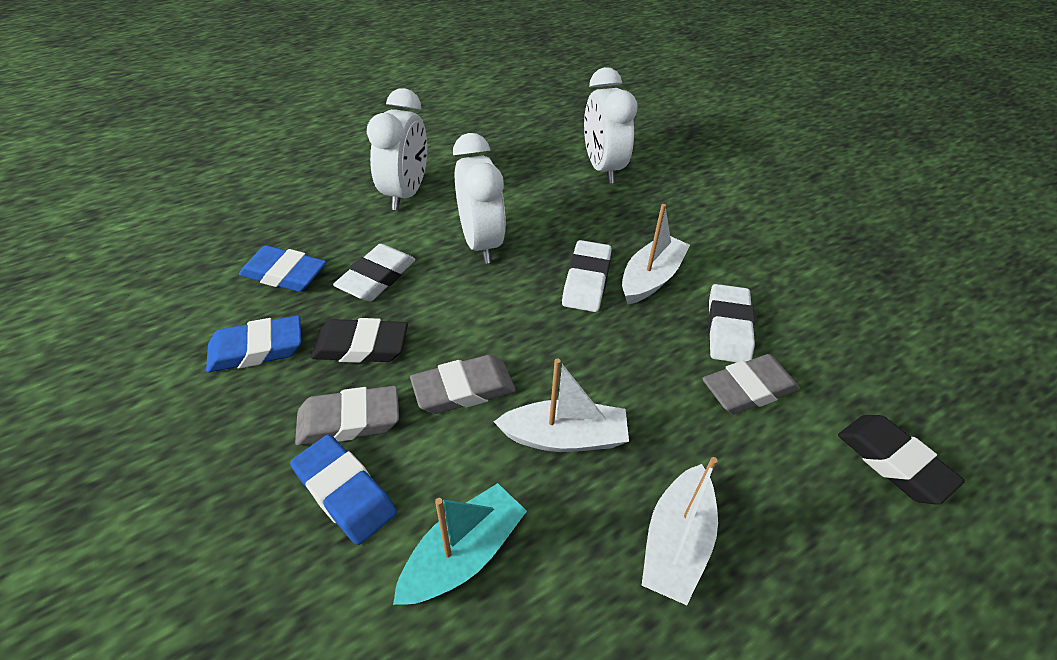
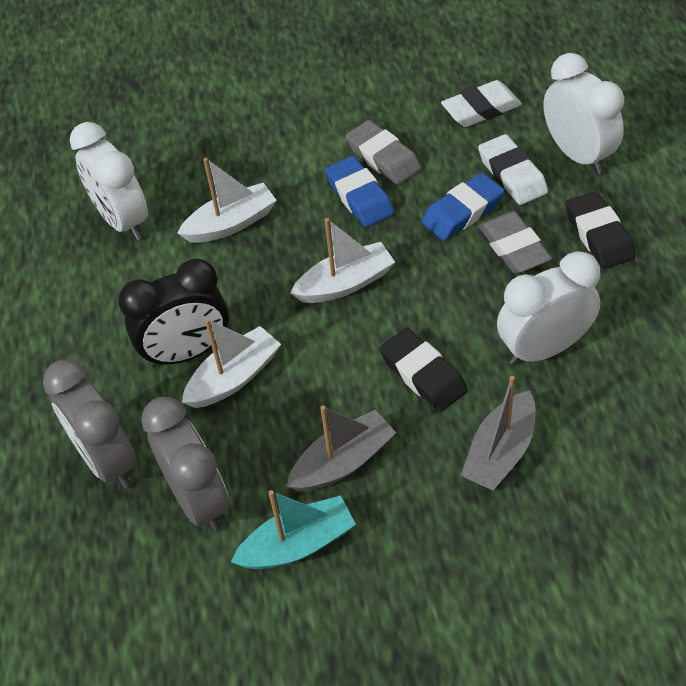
black clock: 0 -> 1
blue eraser: 3 -> 2
grey boat: 0 -> 2
grey clock: 0 -> 2
grey eraser: 3 -> 2
white eraser: 3 -> 2

